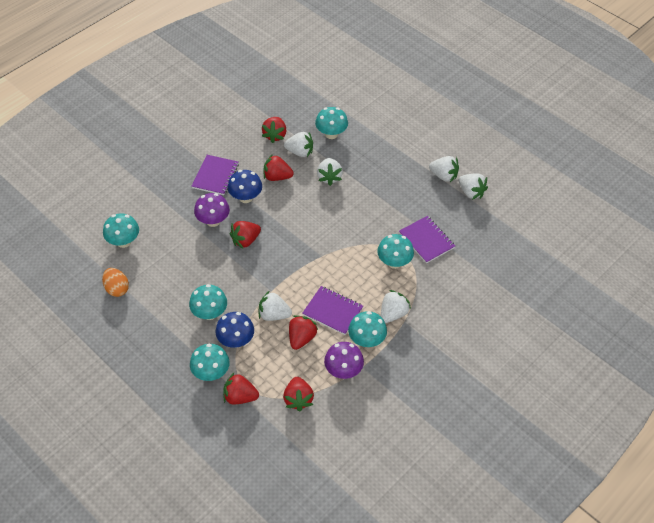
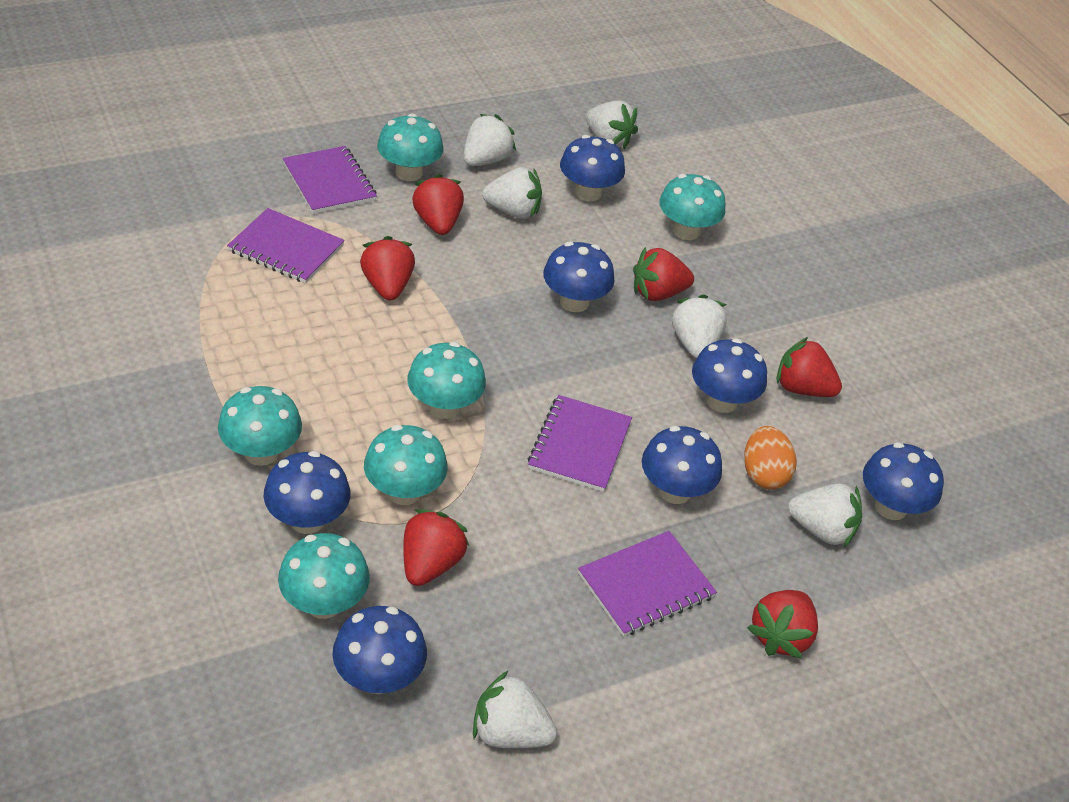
blue mushroom: 2 -> 7
purple mushroom: 2 -> 0
purple notebook: 3 -> 4

